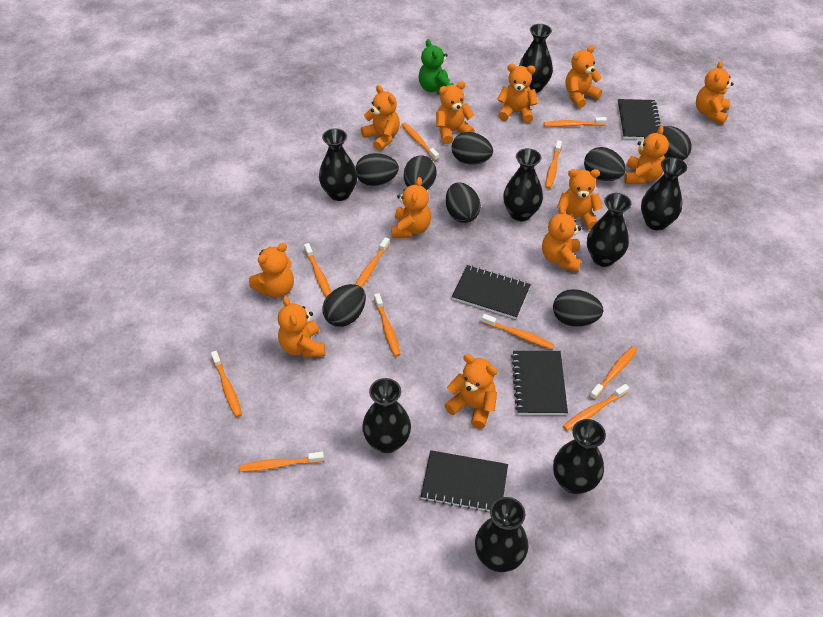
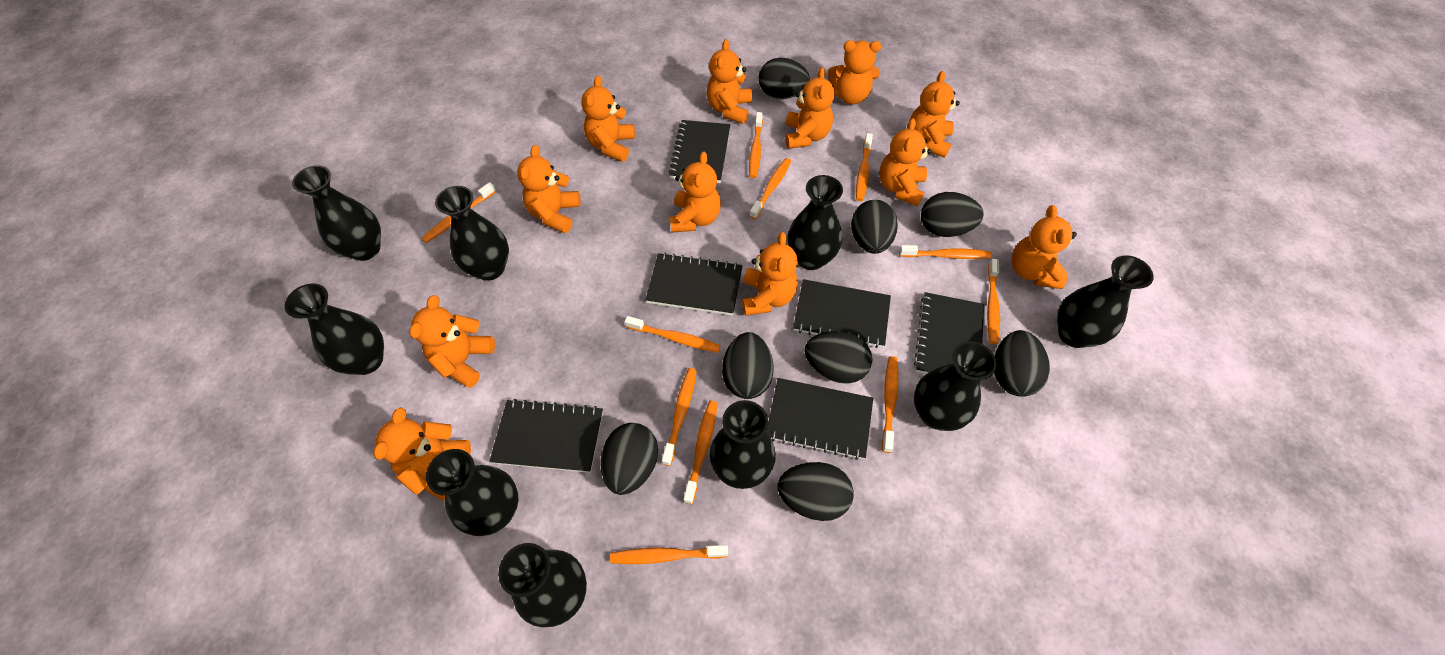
black notebook: 4 -> 6
black vase: 8 -> 9
green teddy bear: 1 -> 0

